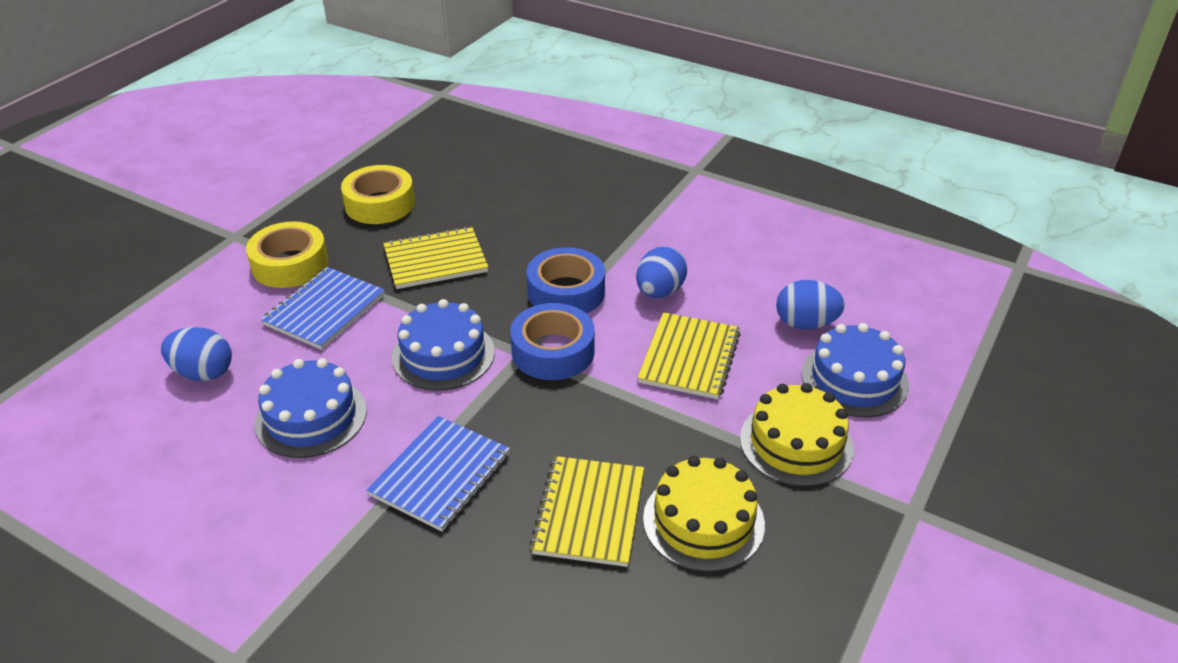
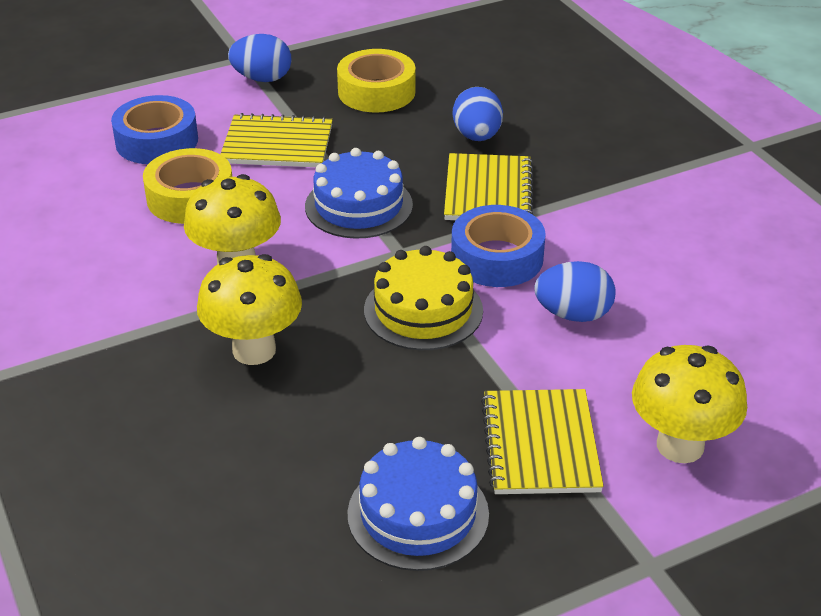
blue cake: 3 -> 2
blue notebook: 2 -> 0
yellow cake: 2 -> 1
yellow mushroom: 0 -> 3

